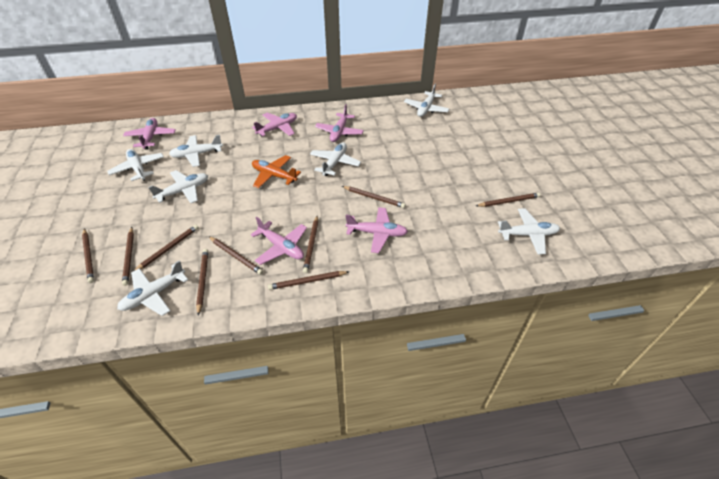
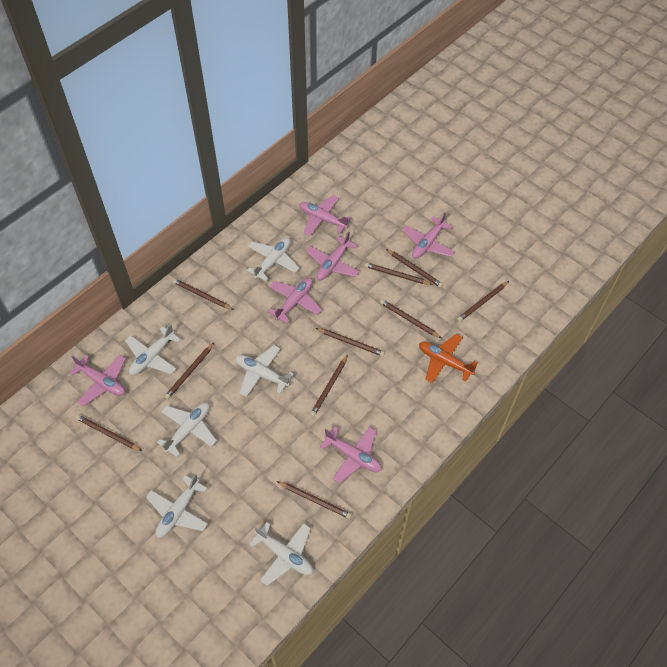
brown pencil: 9 -> 10
pink plane: 5 -> 6
white plane: 7 -> 6

